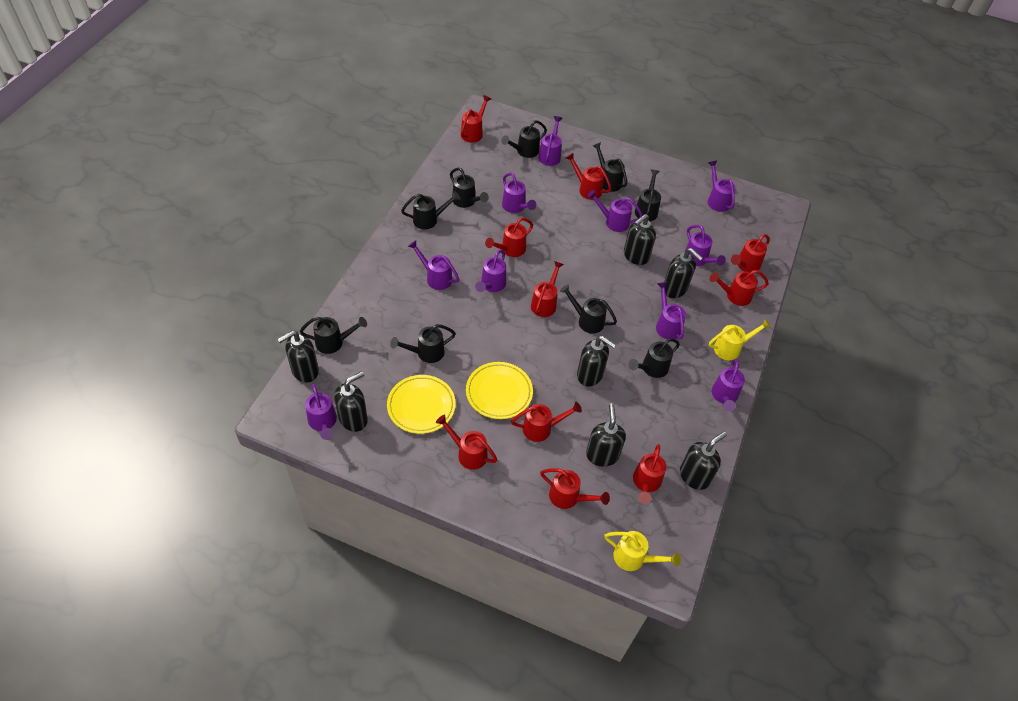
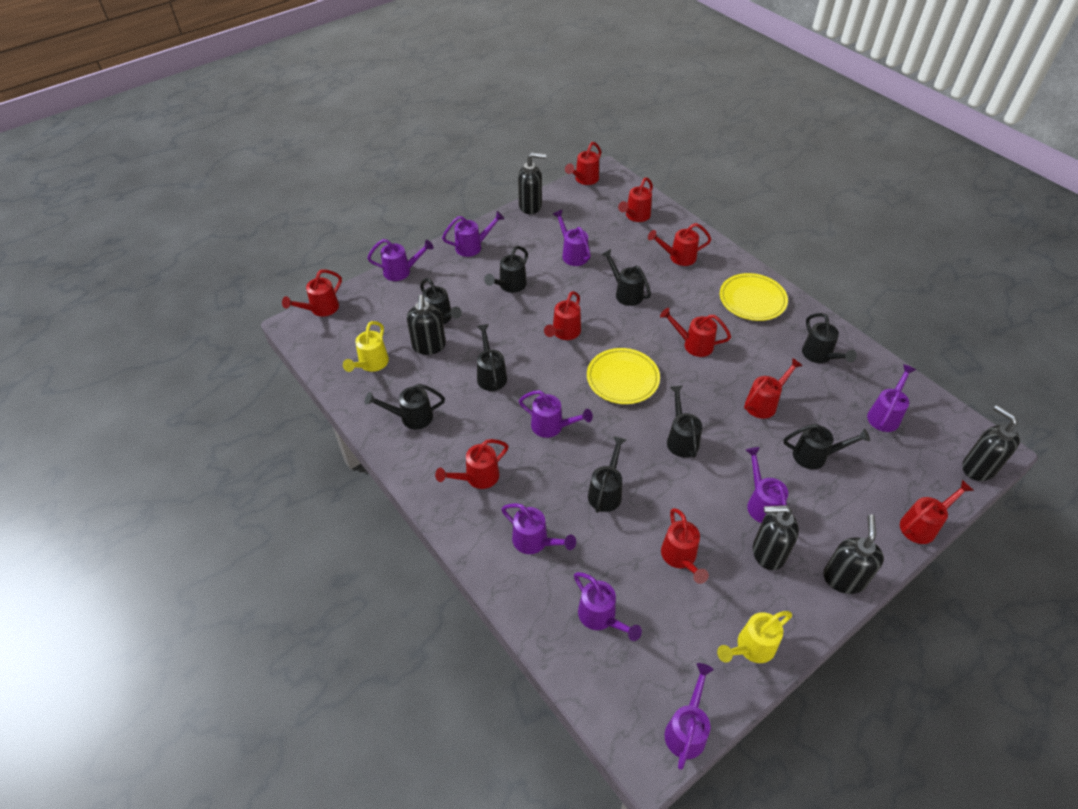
black soap dispenser: 7 -> 5
purple watering can: 10 -> 9

